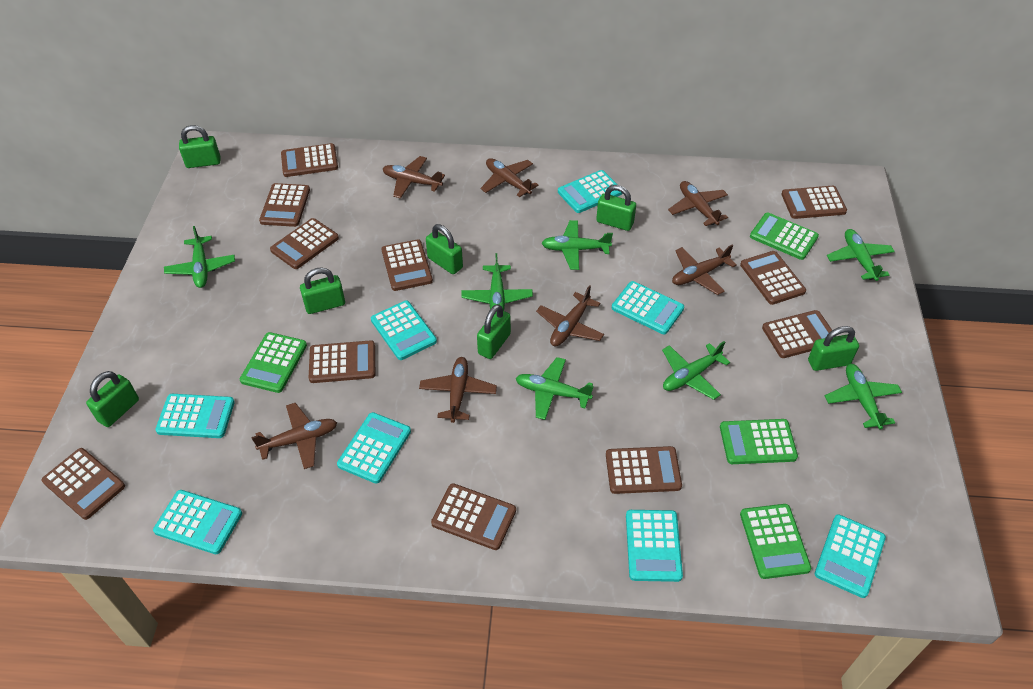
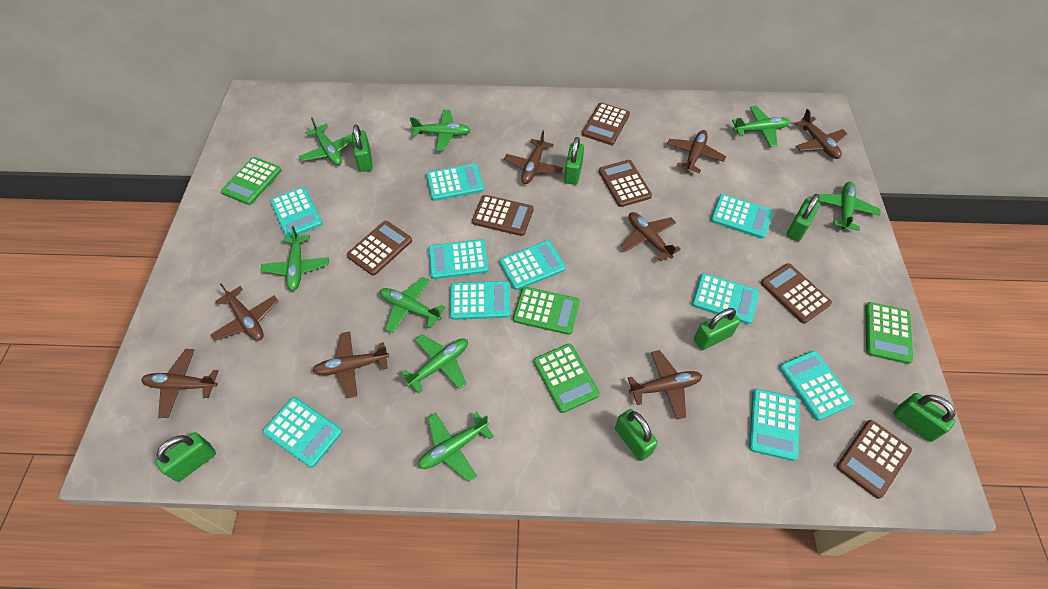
brown calculator: 11 -> 6
brown plane: 7 -> 8
green plane: 7 -> 8
turquoise calculator: 8 -> 10

